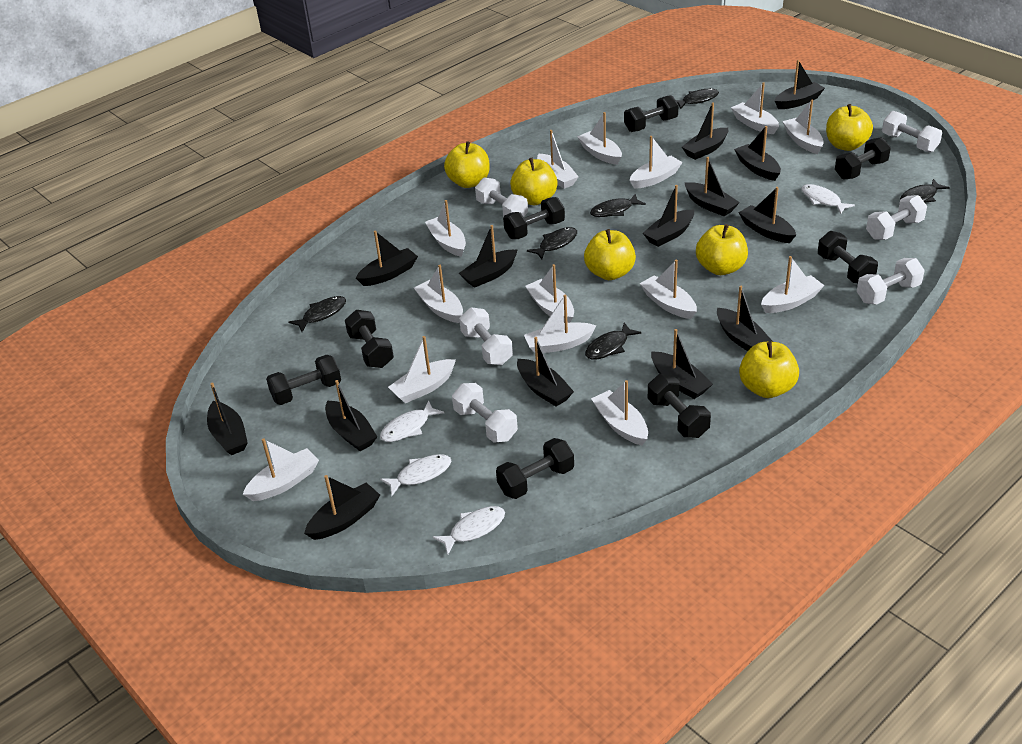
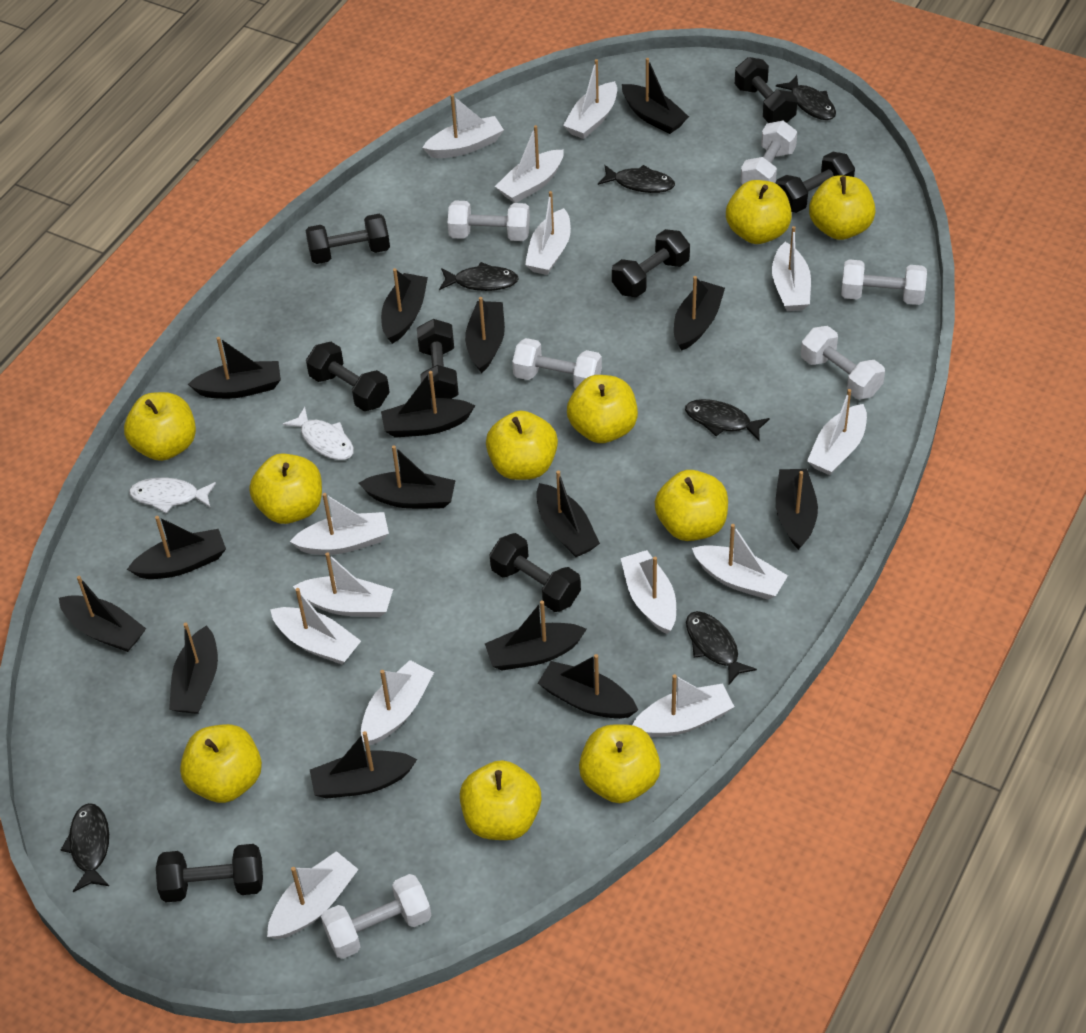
black boat: 14 -> 15
white fish: 4 -> 2
yellow apple: 6 -> 10

